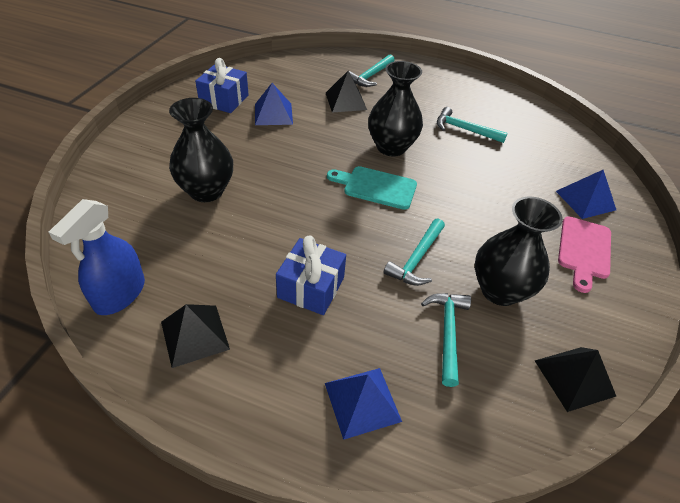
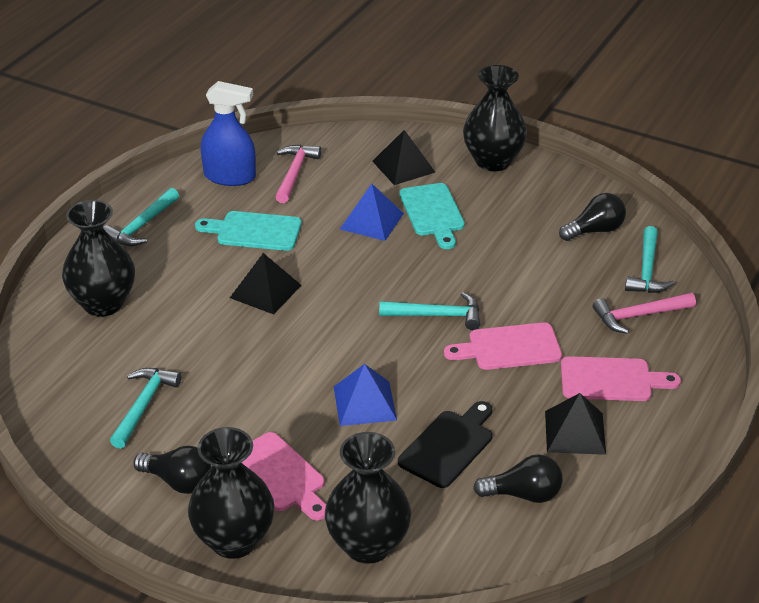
black cutting board: 0 -> 1
black light bulb: 0 -> 3
black vase: 3 -> 4
blue gift: 2 -> 0
blue pyramid: 3 -> 2
pink cutting board: 1 -> 3
pink hammer: 0 -> 2
turquoise cutting board: 1 -> 2

